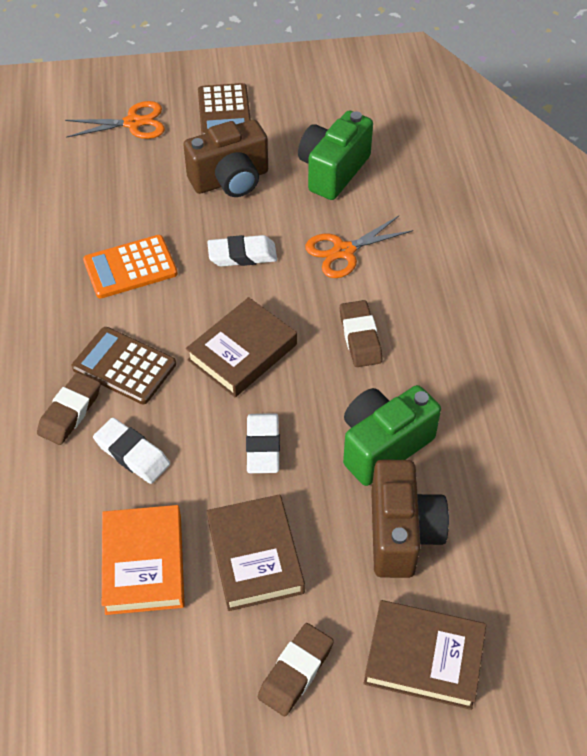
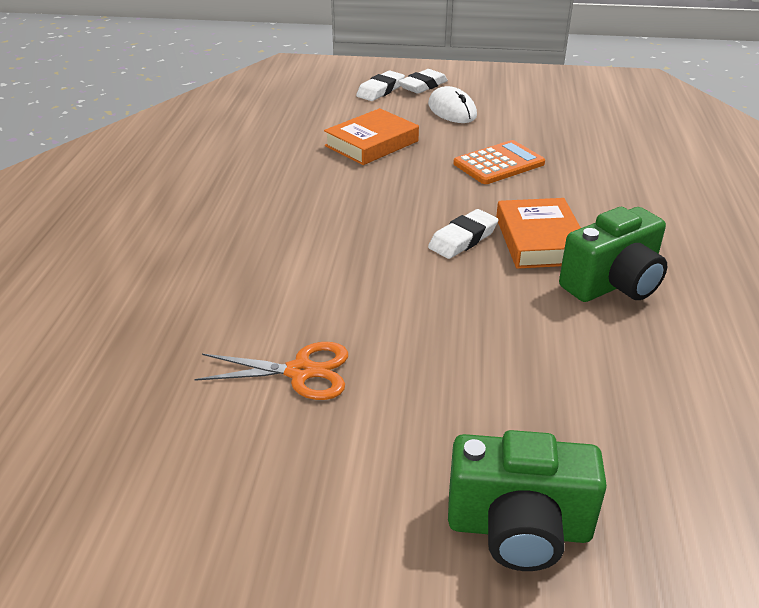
brown book: 3 -> 0
brown calculator: 2 -> 0
brown camera: 2 -> 0
brown eraser: 3 -> 0
orange book: 1 -> 2
orange scissors: 2 -> 1
white mouse: 0 -> 1

